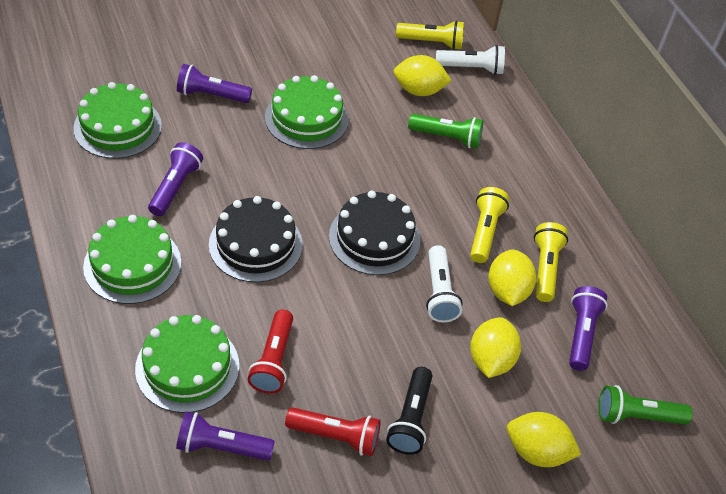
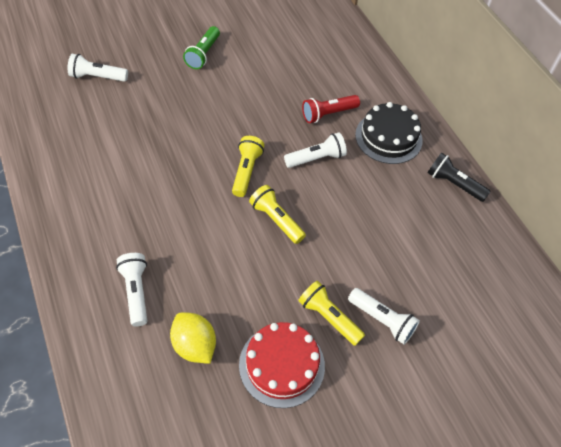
black cake: 2 -> 1
green cake: 4 -> 0
green flashlight: 2 -> 1
purple flashlight: 4 -> 0
red cake: 0 -> 1
red flashlight: 2 -> 1
white flashlight: 2 -> 4
yellow lemon: 4 -> 1

